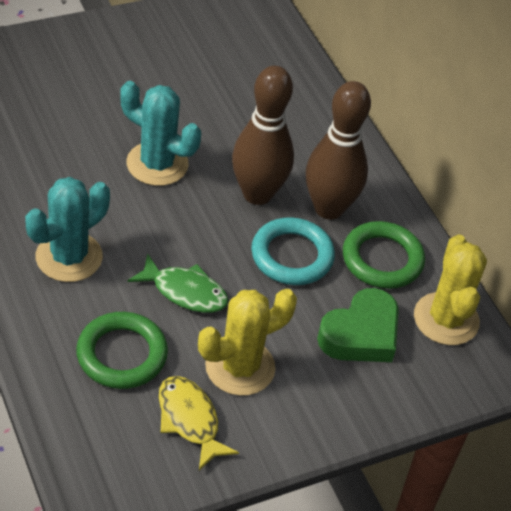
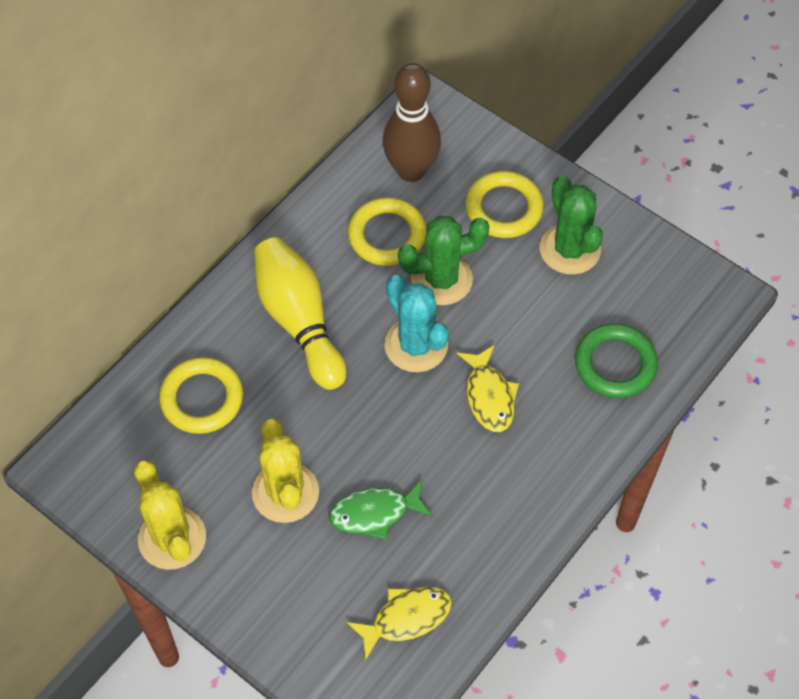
brown bowling pin: 2 -> 1
green cactus: 0 -> 2
green heart: 1 -> 0
green ring: 2 -> 1
turquoise cactus: 2 -> 1
turquoise ring: 1 -> 0
yellow bowling pin: 0 -> 1
yellow fish: 1 -> 2
yellow ring: 0 -> 3

